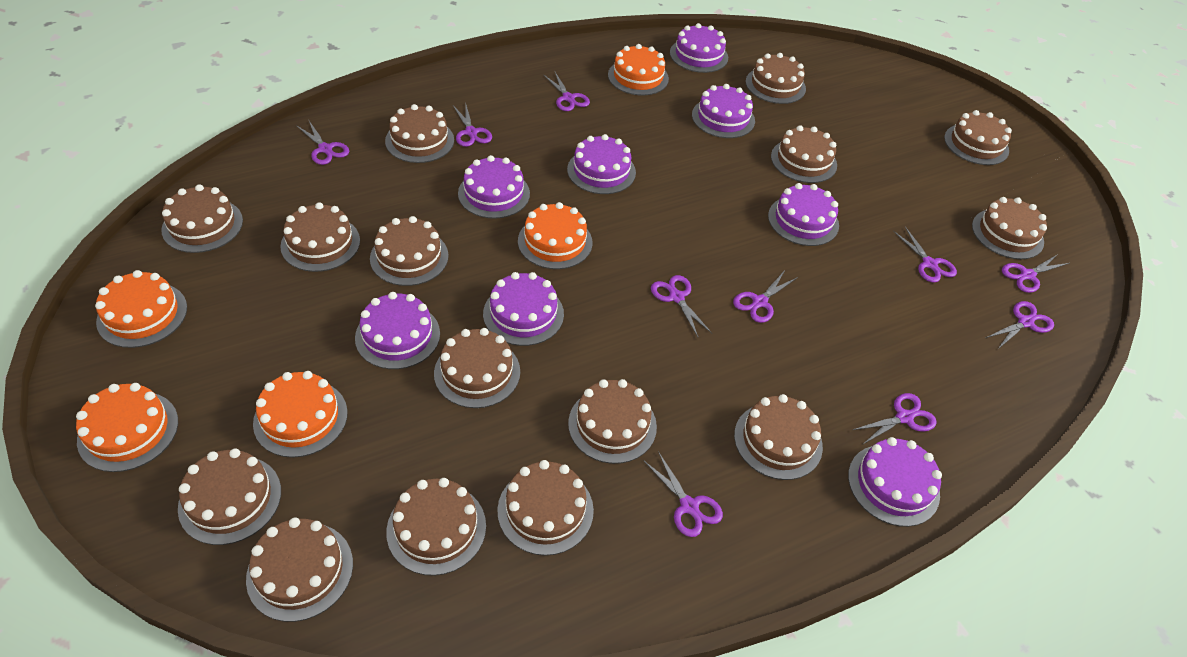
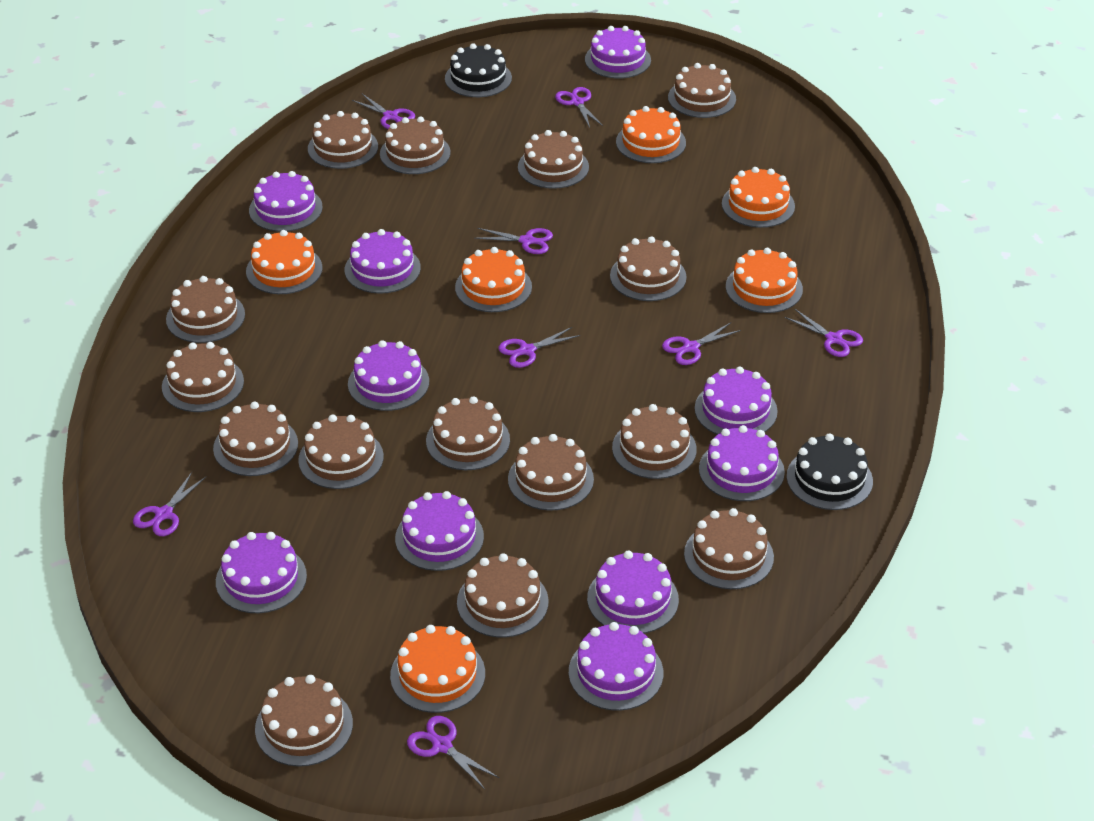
black cake: 0 -> 2
orange cake: 5 -> 6
purple cake: 8 -> 10
purple scissors: 10 -> 8

